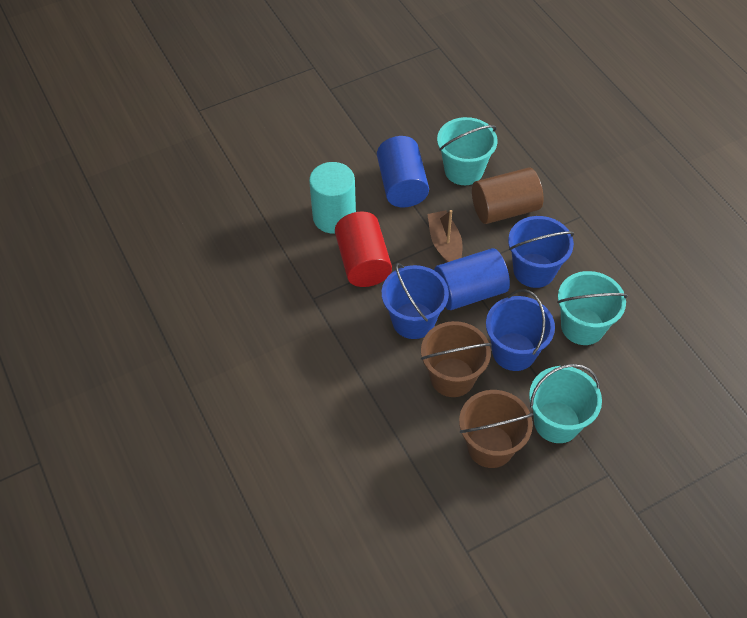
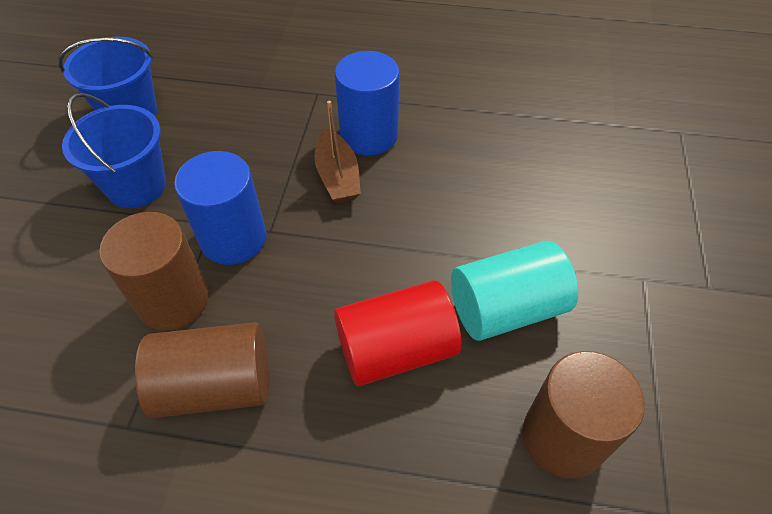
blue bucket: 3 -> 2
brown bucket: 2 -> 0
brown cylinder: 1 -> 3
turquoise bucket: 3 -> 0

